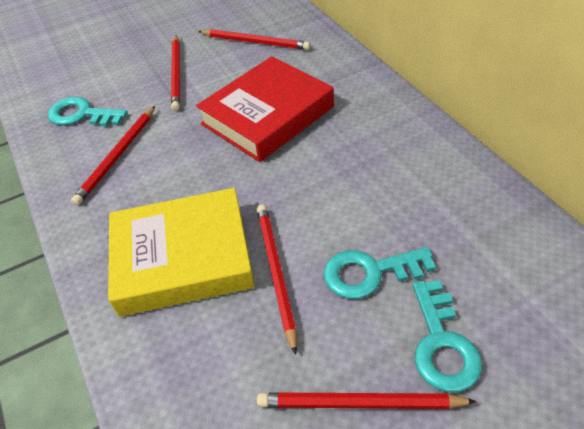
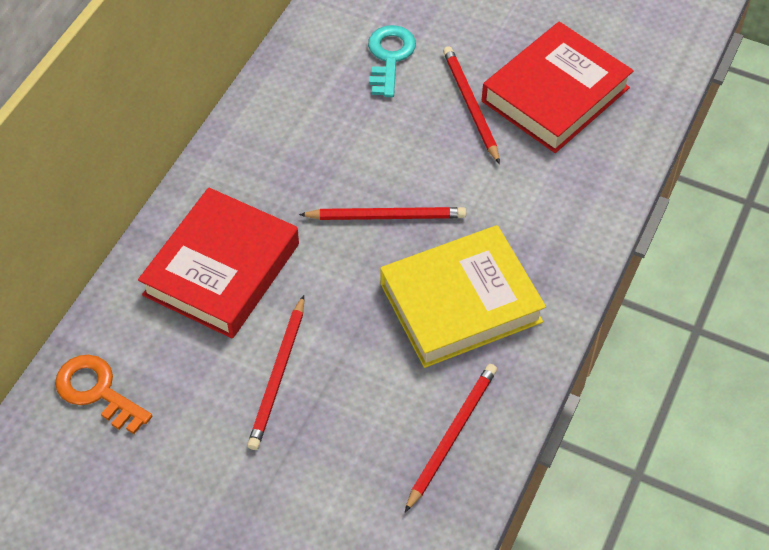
orange key: 0 -> 1
red book: 1 -> 2
red pencil: 5 -> 4
turquoise key: 3 -> 1

